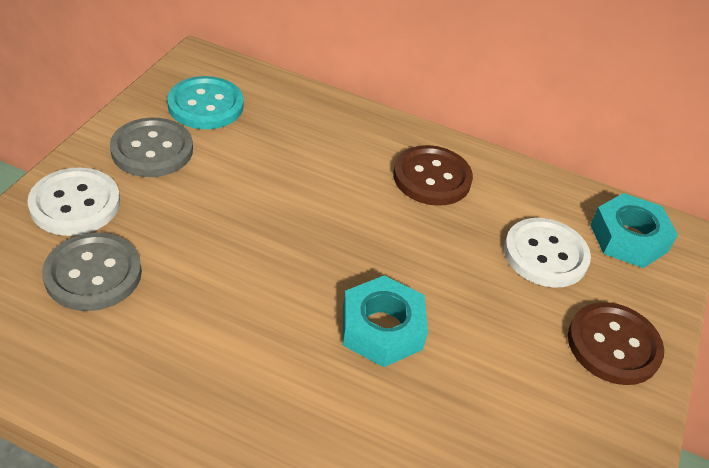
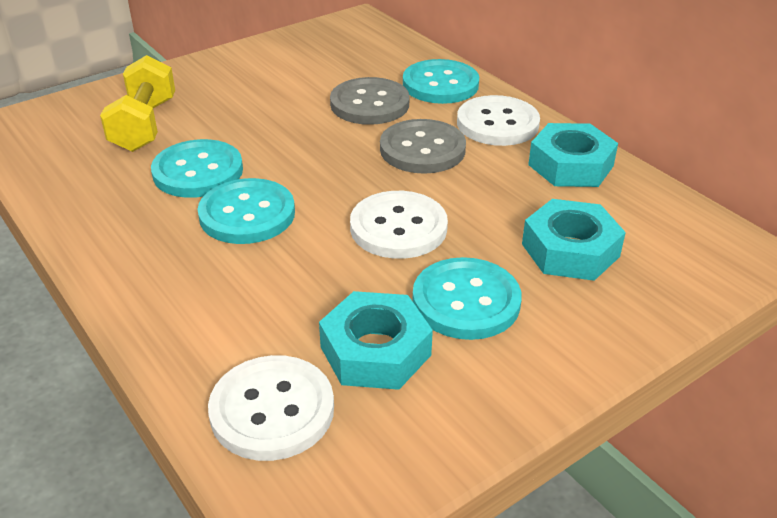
brown button: 2 -> 0
turquoise button: 1 -> 4
turquoise nut: 2 -> 3
white button: 2 -> 3
yellow dumbbell: 0 -> 1

